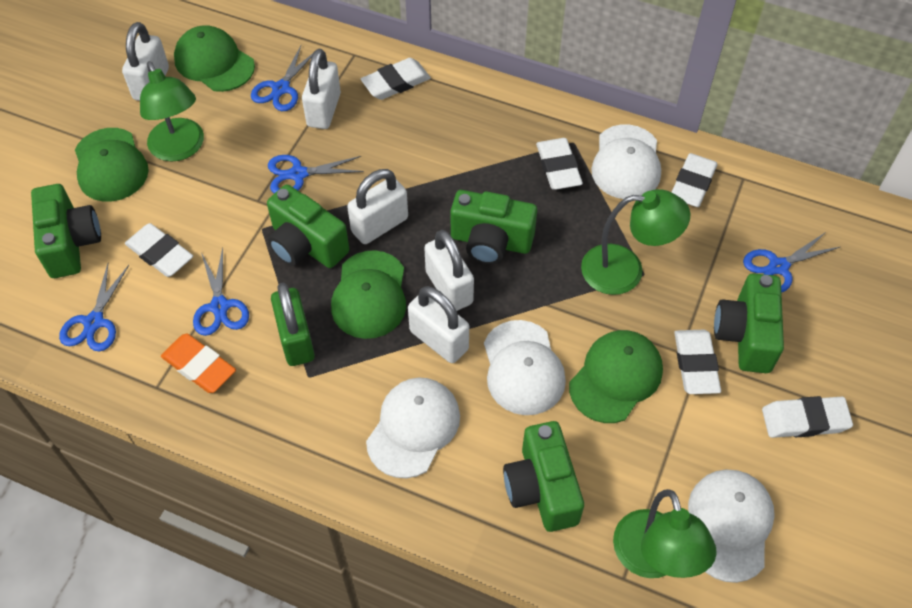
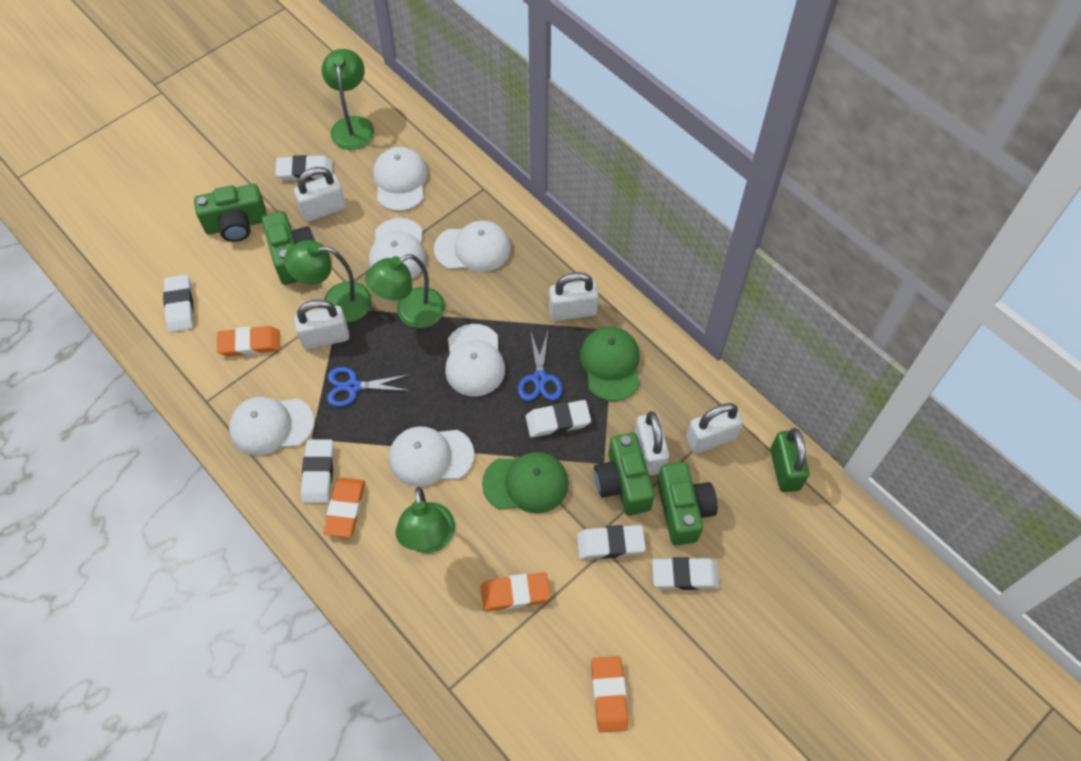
blue scissors: 5 -> 2
green camera: 5 -> 4
green cap: 4 -> 2
green lamp: 3 -> 4
orange eraser: 1 -> 4
white cap: 4 -> 6

